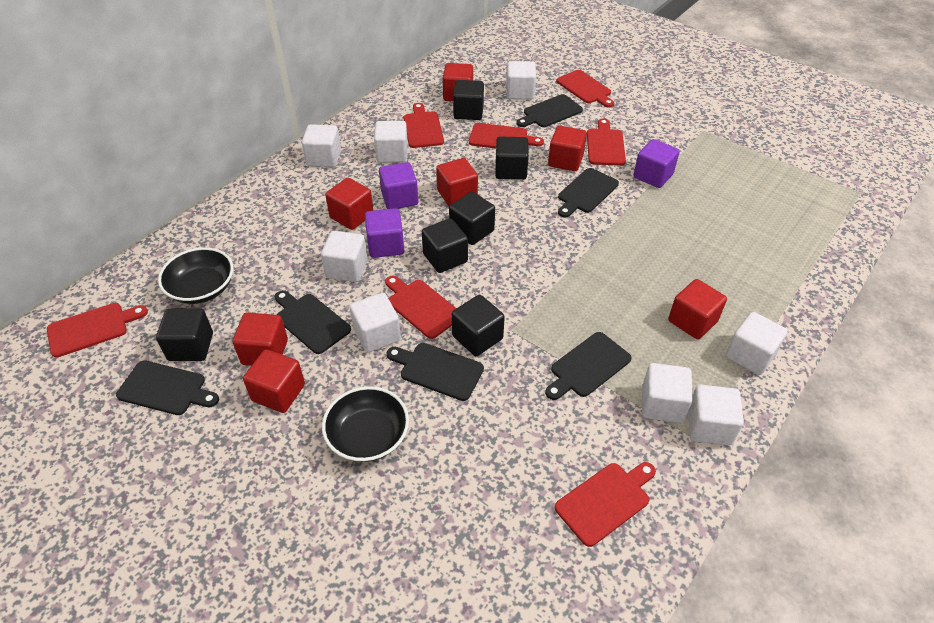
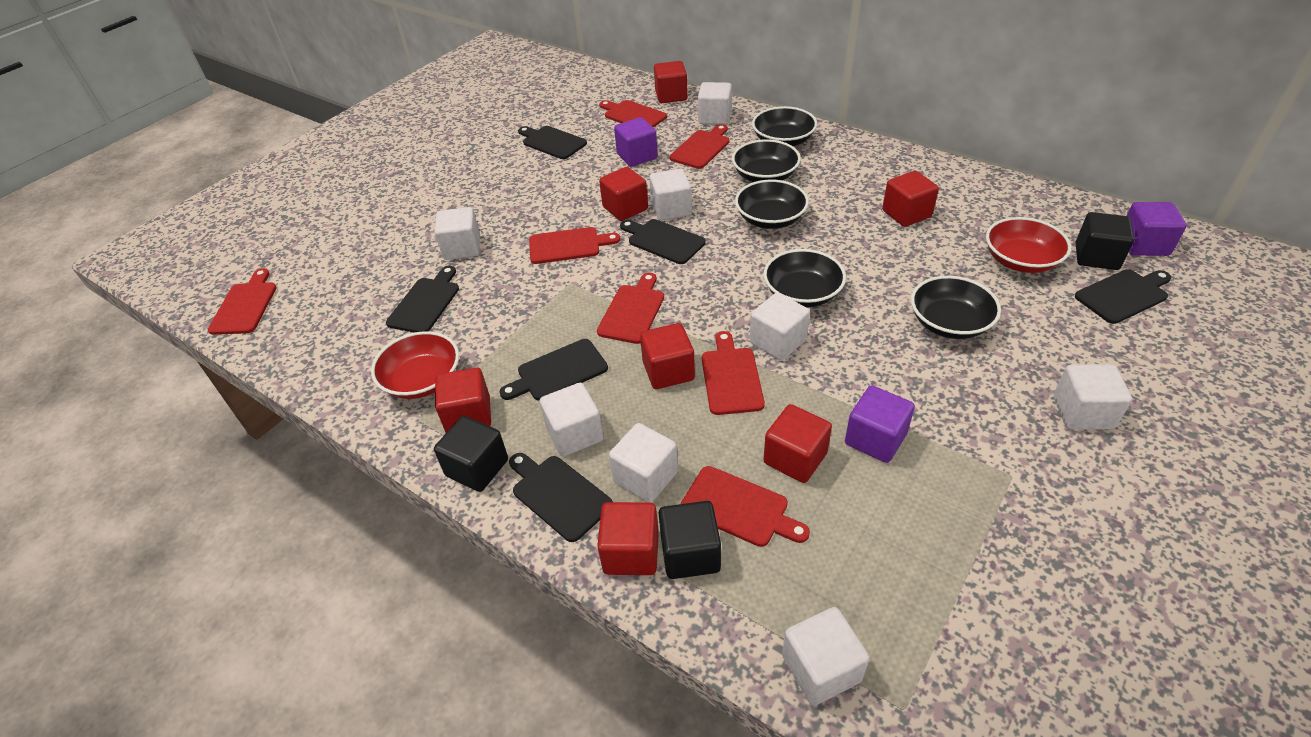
black bowl: 2 -> 5
black cube: 6 -> 3
red bowl: 0 -> 2

